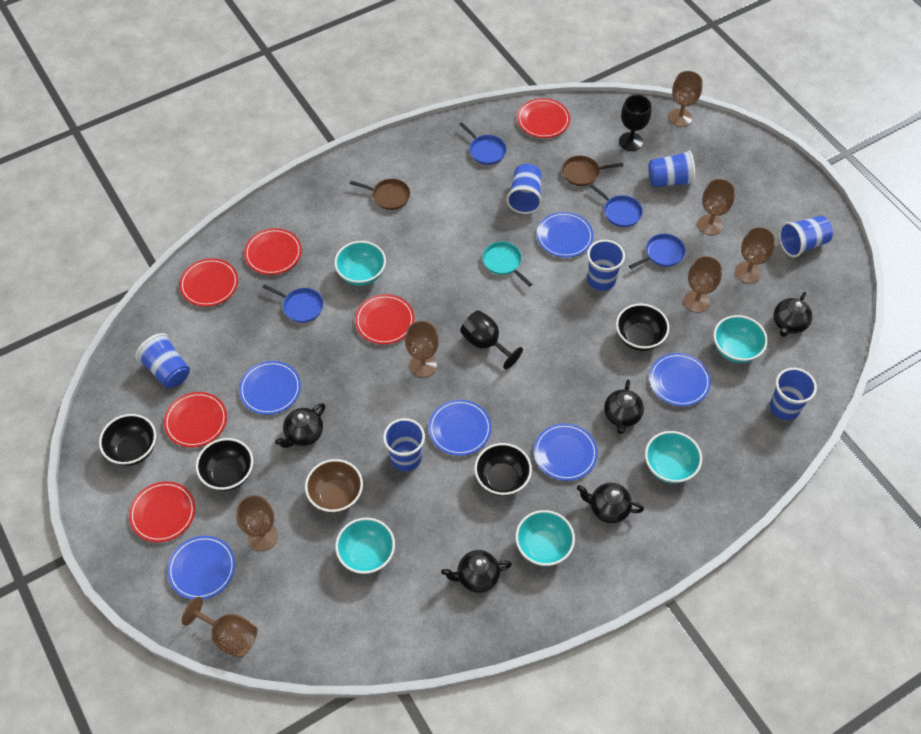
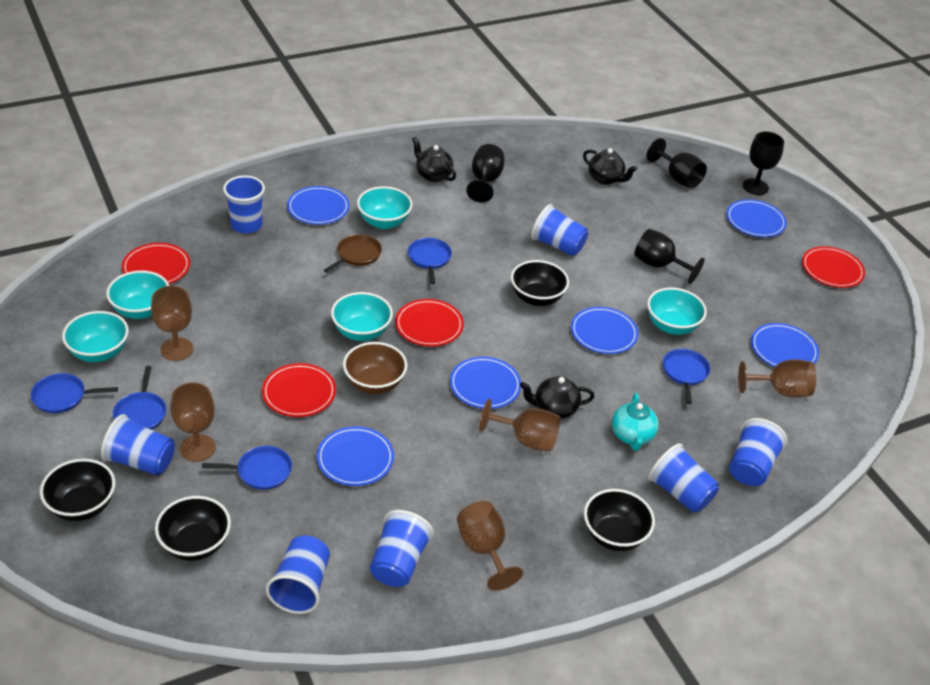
black goblet: 2 -> 4
black teapot: 5 -> 3
blue pan: 4 -> 5
brown goblet: 7 -> 5
brown pan: 2 -> 1
red plate: 6 -> 4
turquoise pan: 1 -> 0
turquoise teapot: 0 -> 1

